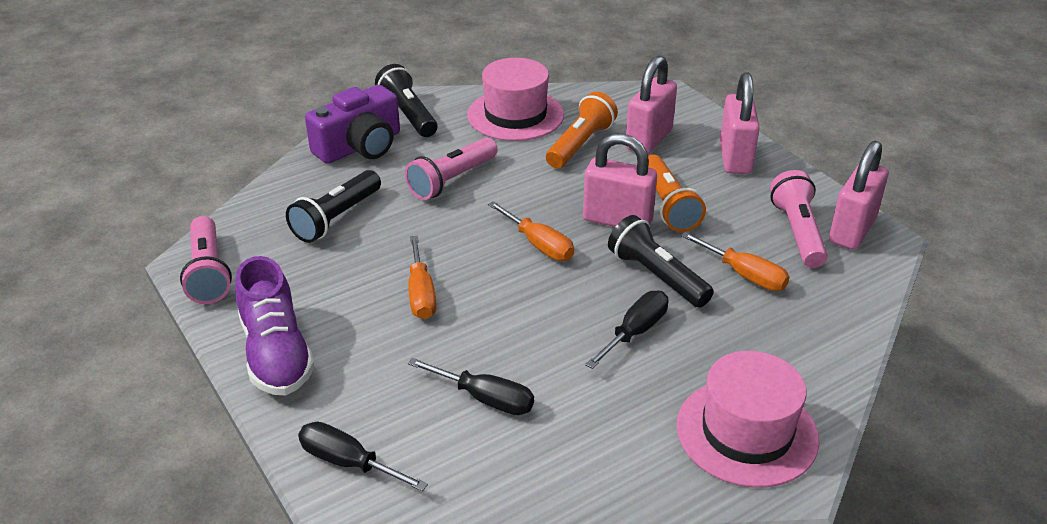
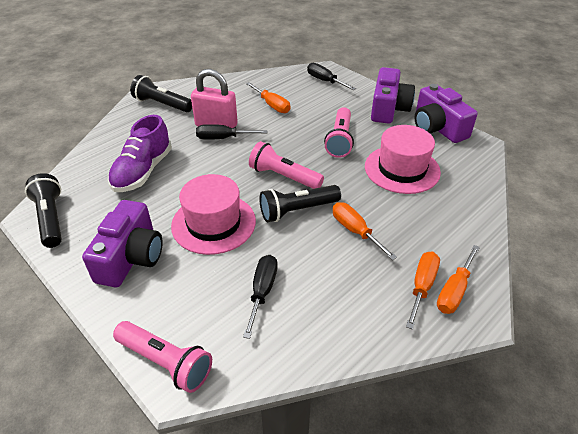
orange flashlight: 2 -> 0
orange screwdriver: 3 -> 4
pink padlock: 4 -> 1
purple camera: 1 -> 3

